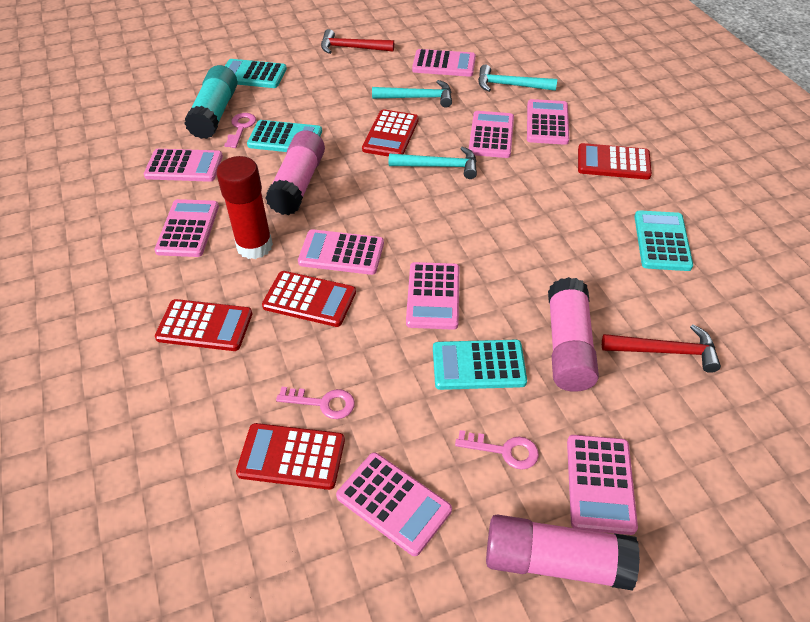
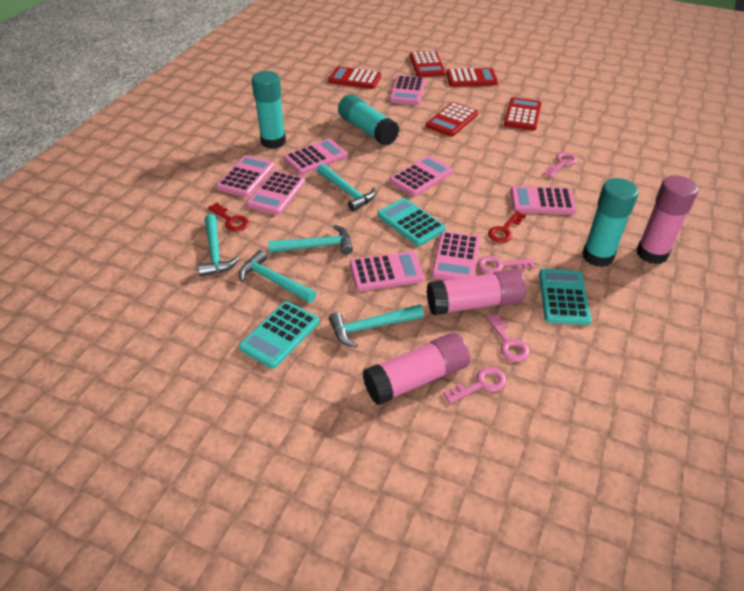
pink calculator: 9 -> 8
pink key: 3 -> 4
red glue stick: 1 -> 0
red hammer: 2 -> 0
red key: 0 -> 2
turquoise calculator: 4 -> 3
turquoise glue stick: 1 -> 3
turquoise hammer: 3 -> 5

